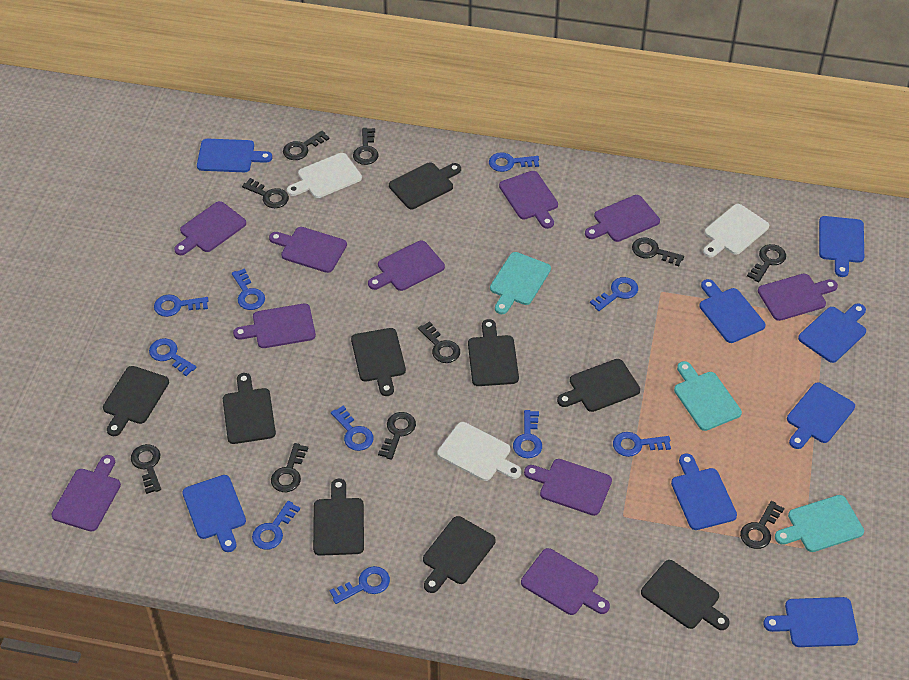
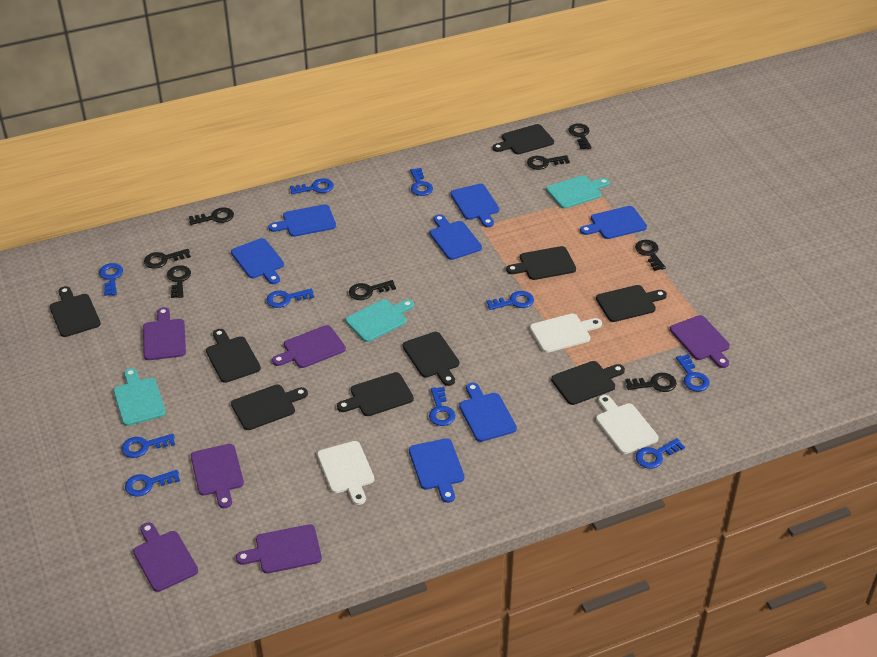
black key: 10 -> 8
blue cutting board: 8 -> 7
purple cutting board: 10 -> 6

